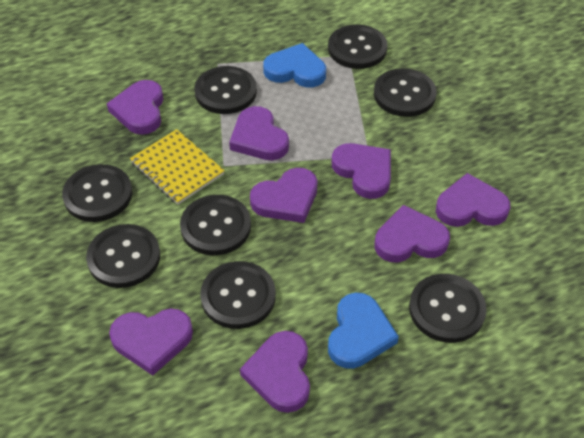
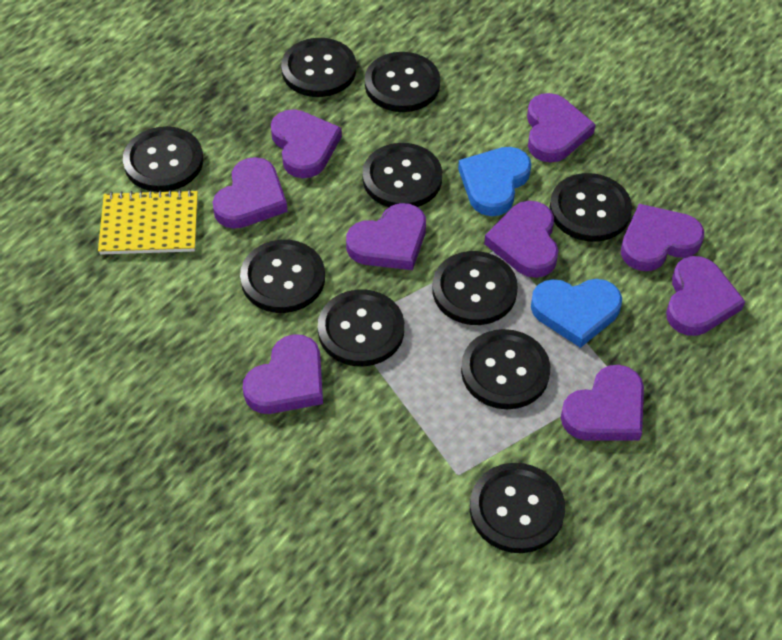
black button: 8 -> 10
purple heart: 8 -> 9

